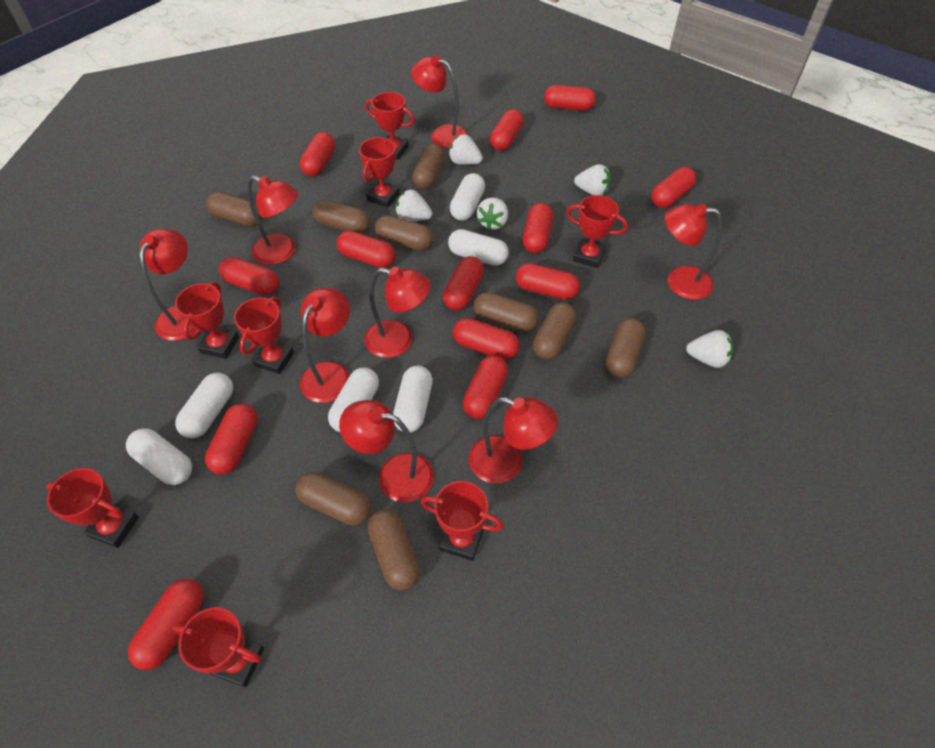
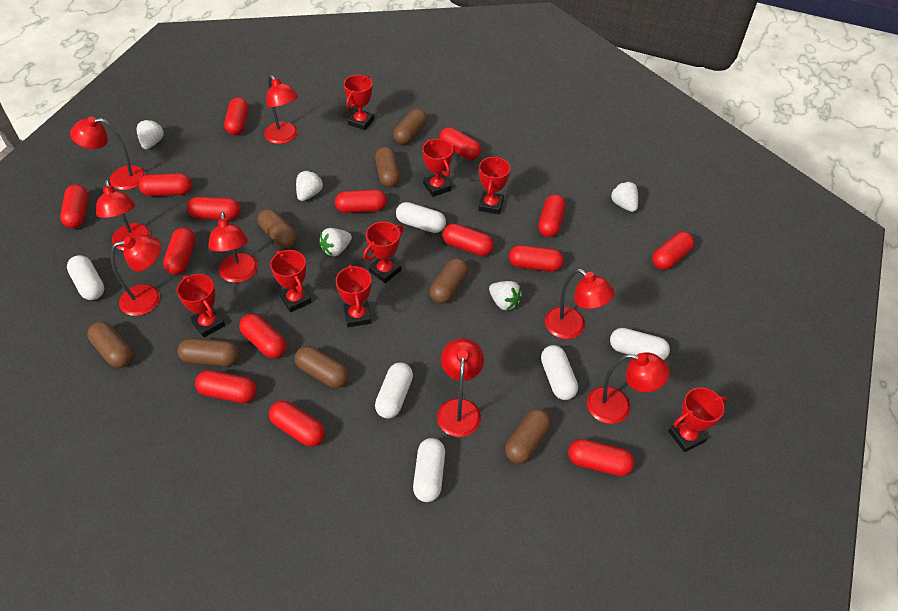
brown capsule: 9 -> 8
red capsule: 13 -> 15

